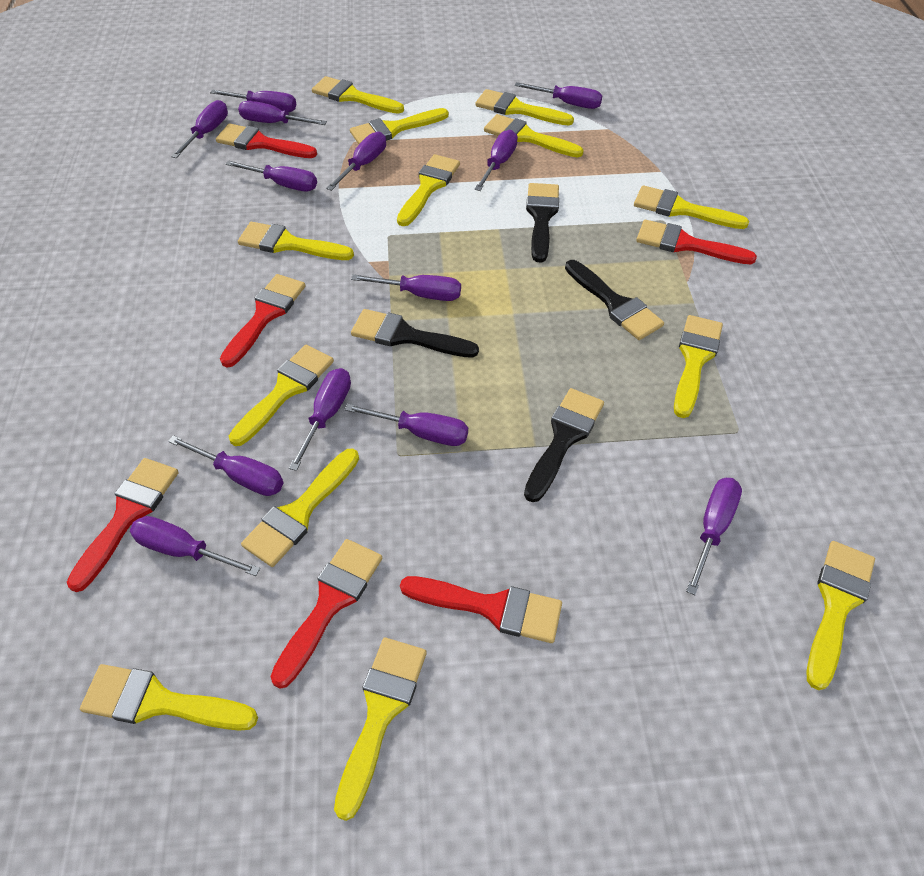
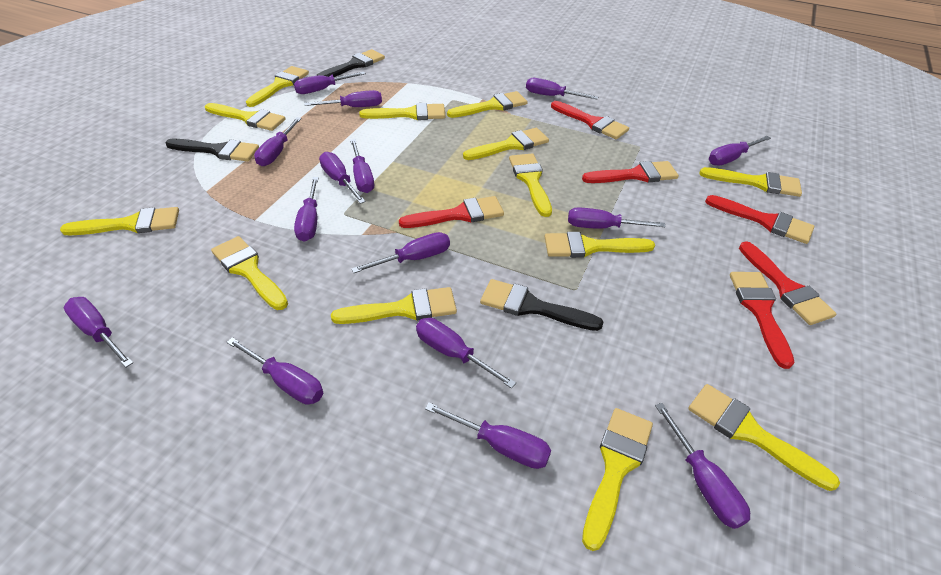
black brush: 4 -> 3
purple screwdriver: 13 -> 15

